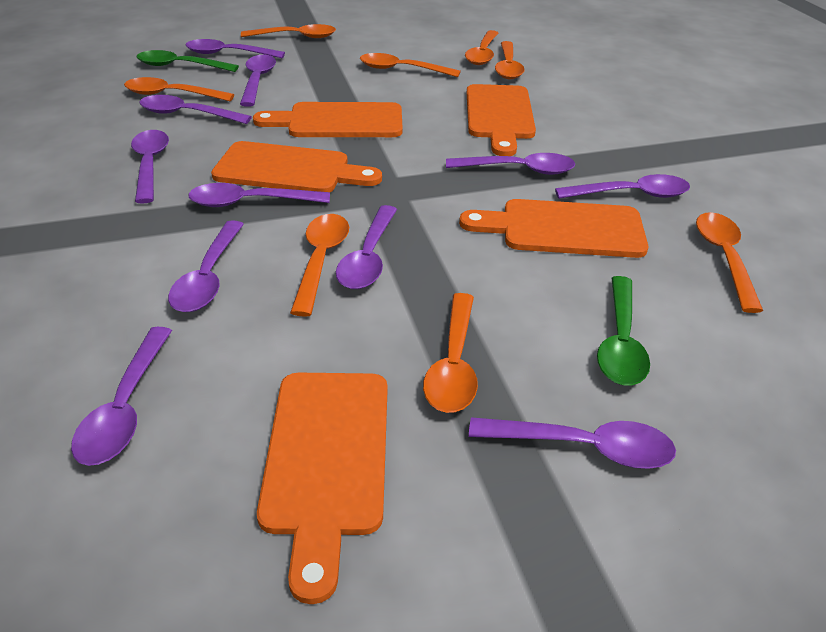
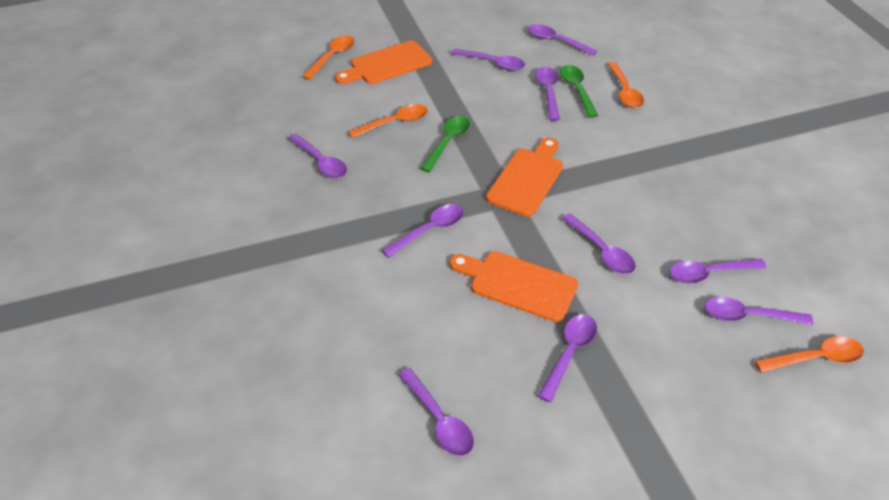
orange cutting board: 5 -> 3
orange spoon: 8 -> 4
purple spoon: 11 -> 10

